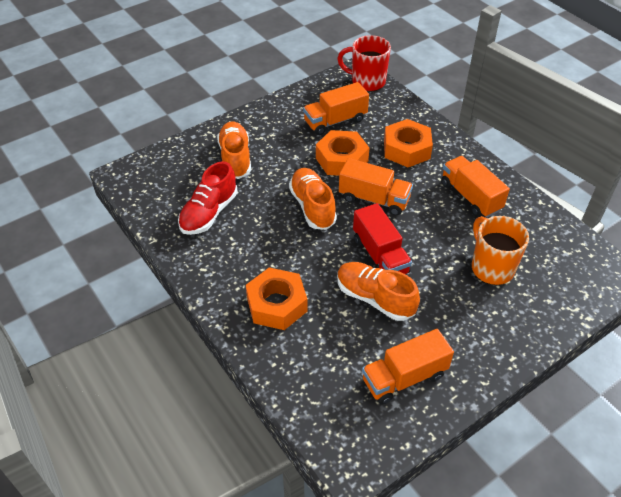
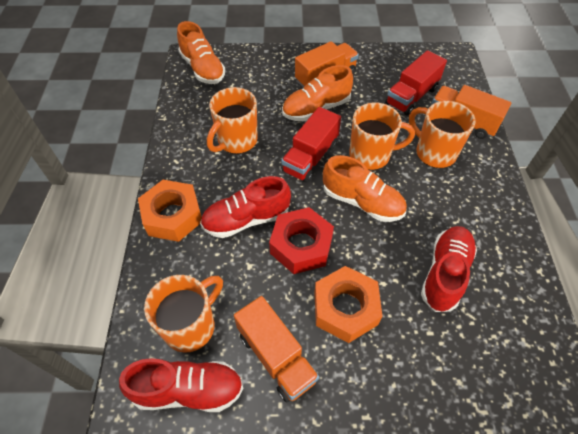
orange mug: 1 -> 4
orange nut: 3 -> 2
orange truck: 4 -> 3
red mug: 1 -> 0
red nut: 0 -> 1
red shoe: 1 -> 3
red truck: 1 -> 2

